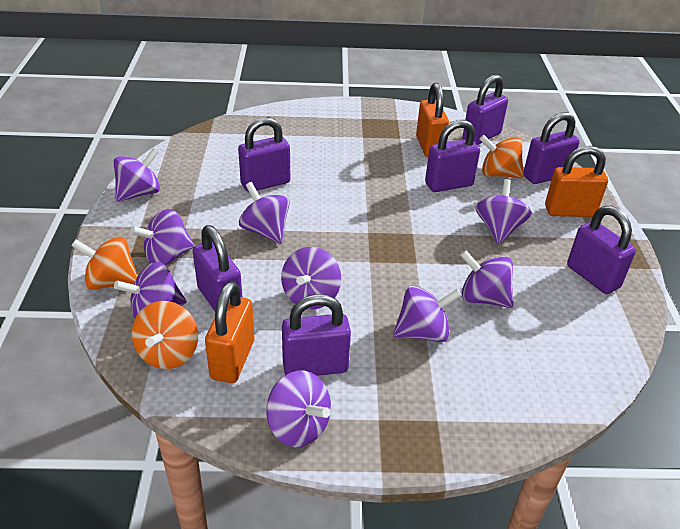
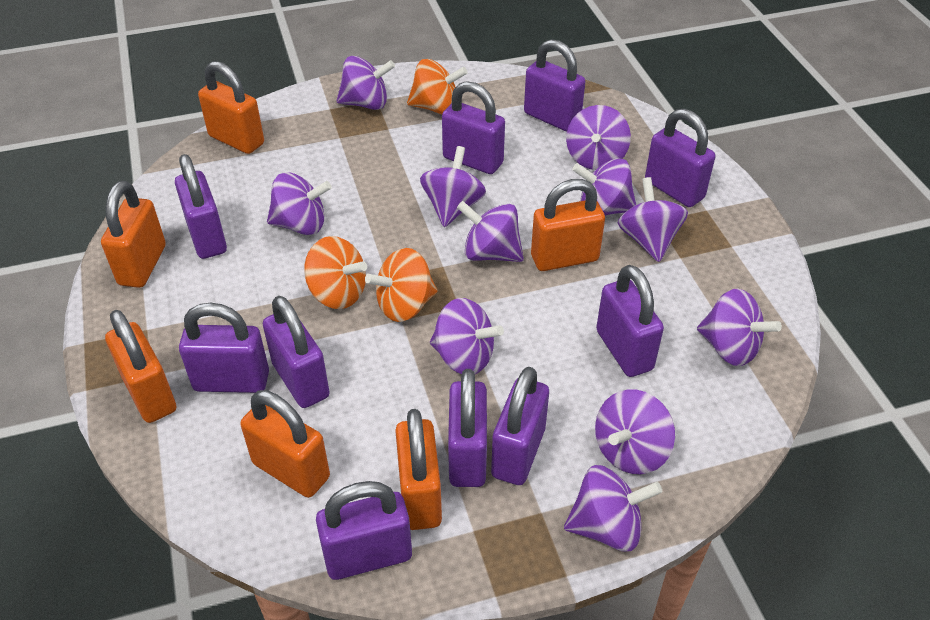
orange padlock: 3 -> 6
purple padlock: 7 -> 10
purple spinning top: 9 -> 11

